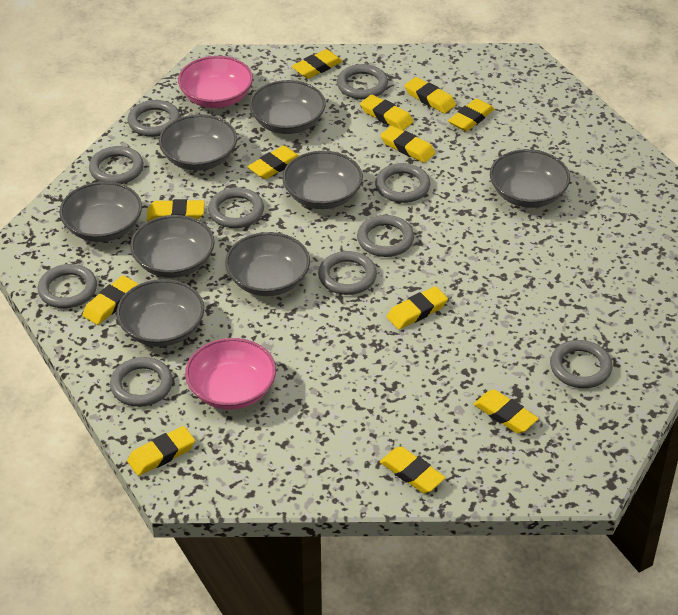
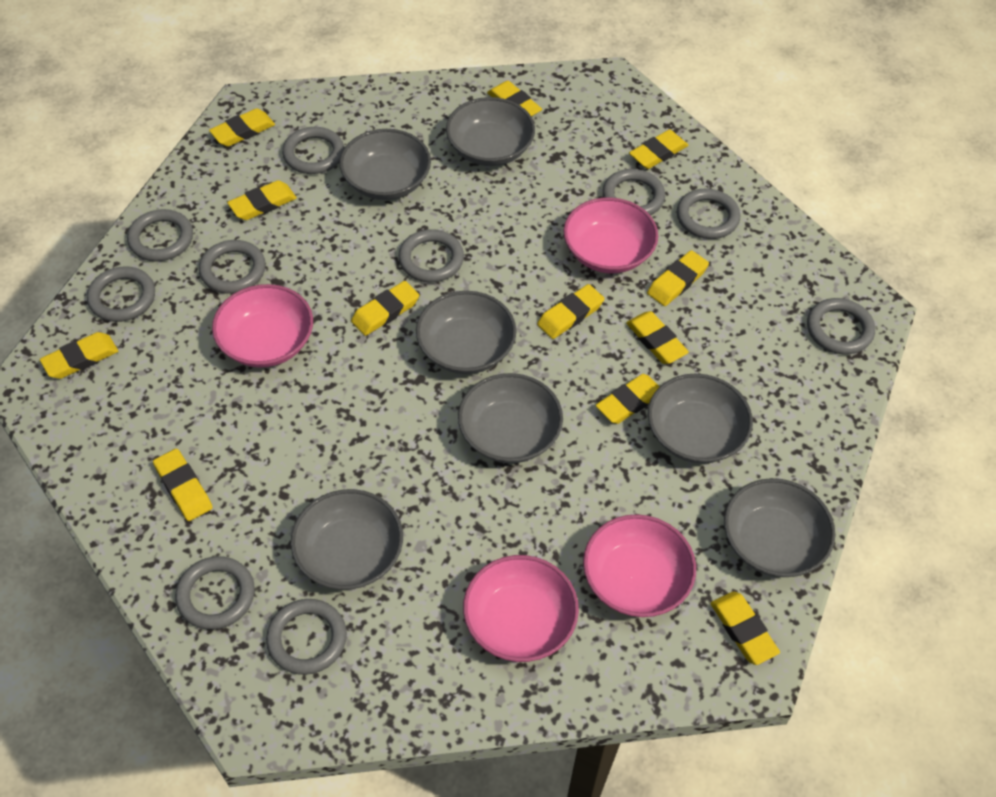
grey bowl: 8 -> 7
pink bowl: 2 -> 4

